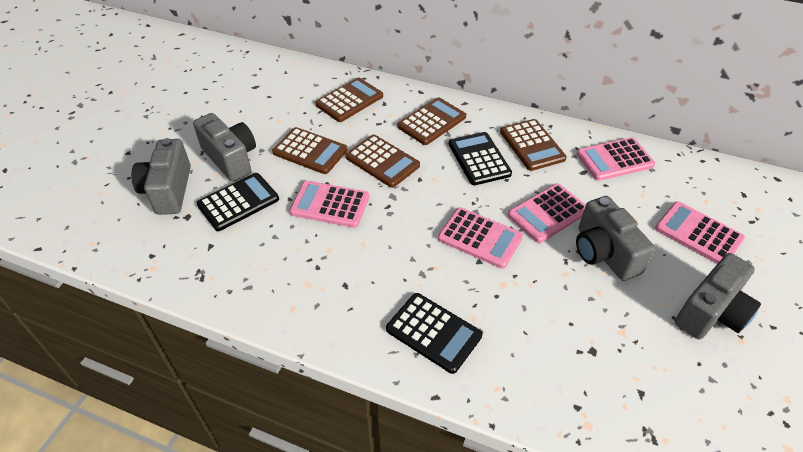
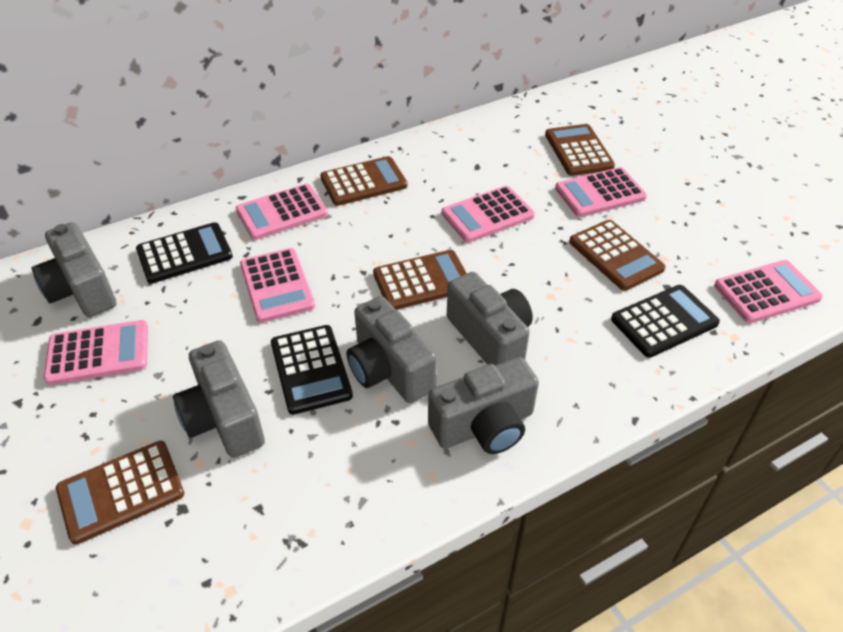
grey camera: 4 -> 5
pink calculator: 5 -> 6

